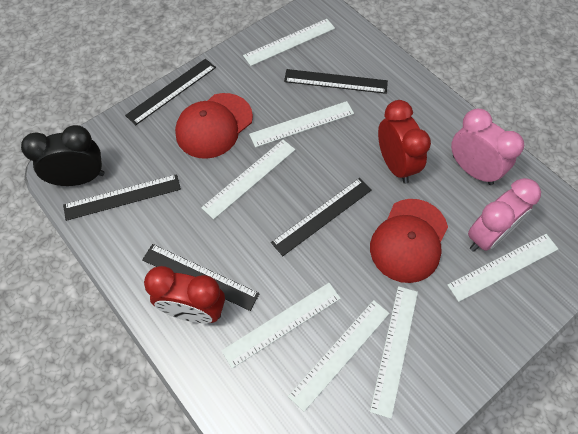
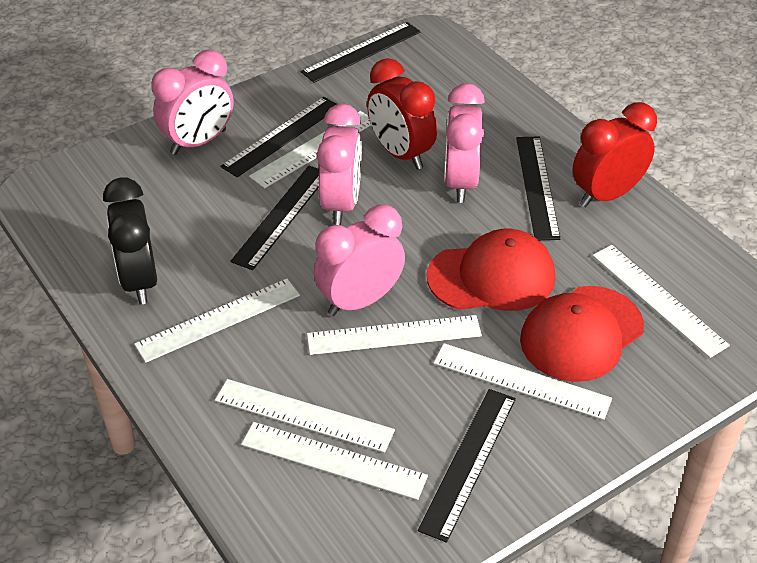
pink clock: 2 -> 4

